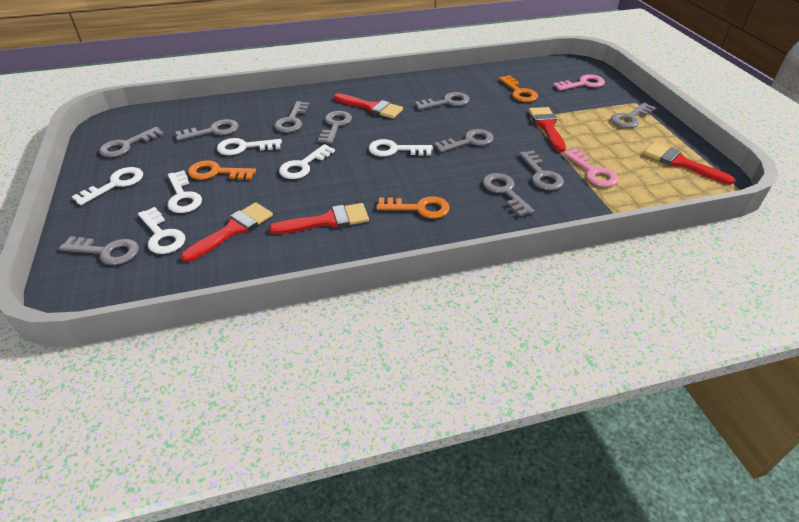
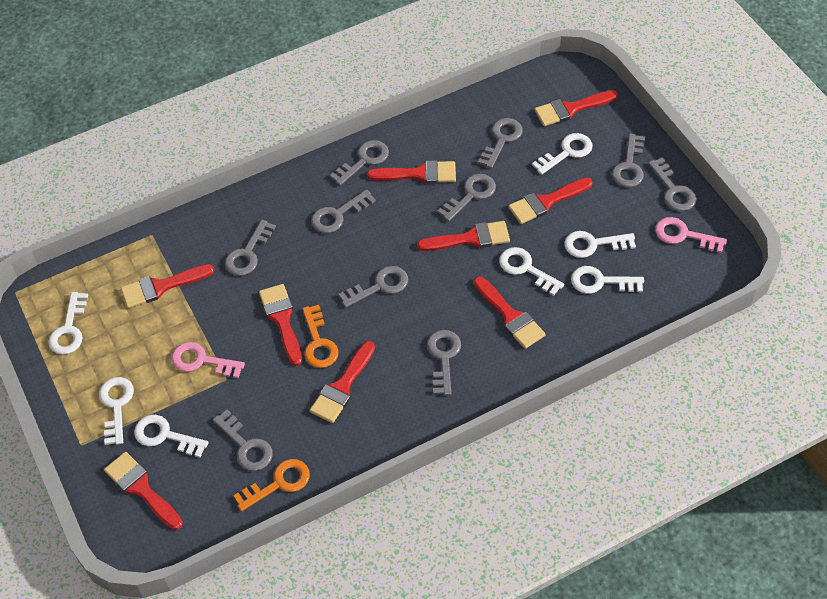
orange key: 3 -> 2
red brush: 5 -> 9
white key: 6 -> 7

